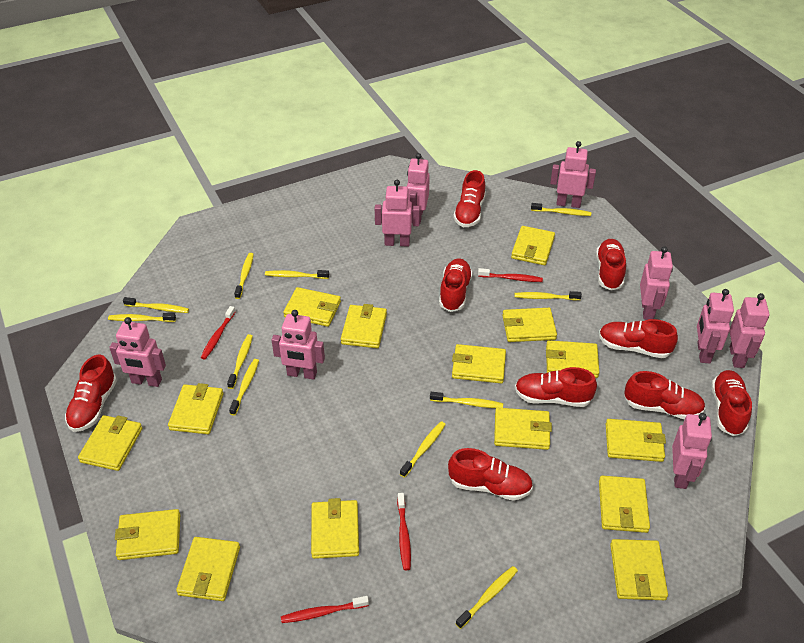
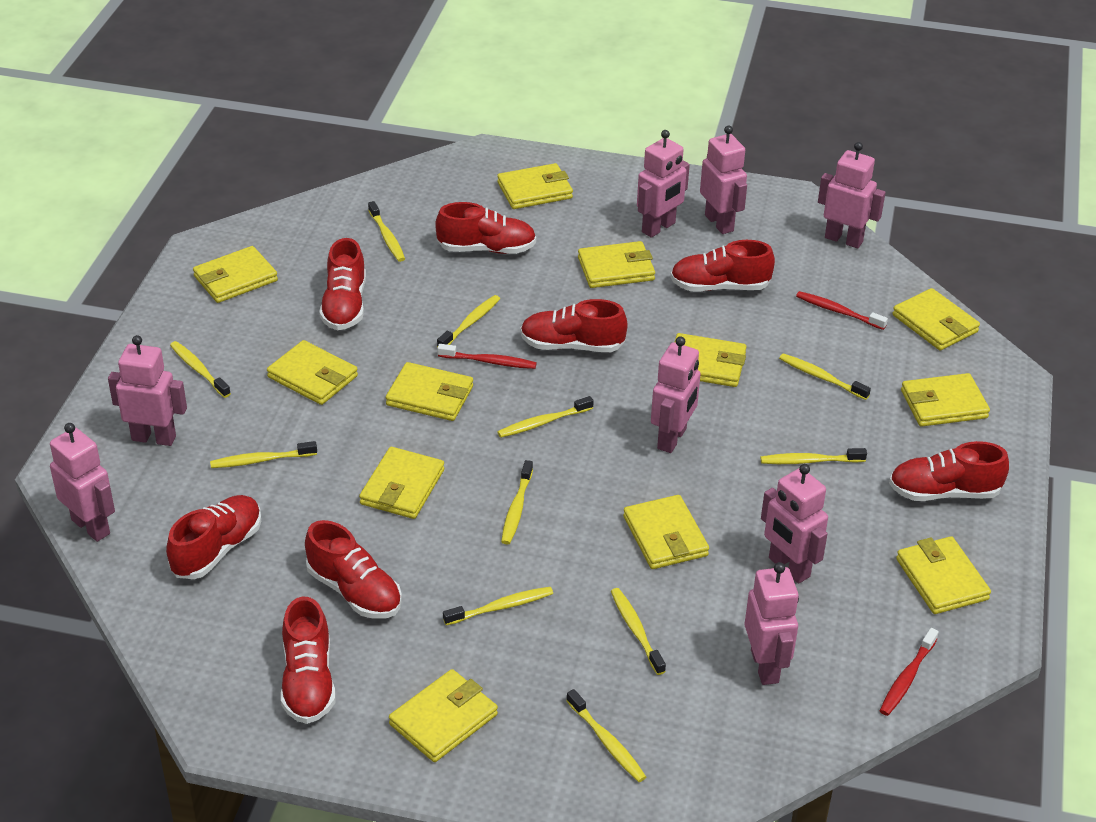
pink robot: 9 -> 8
red shoe: 9 -> 8
red toothbrush: 4 -> 3
yellow wallet: 15 -> 12

